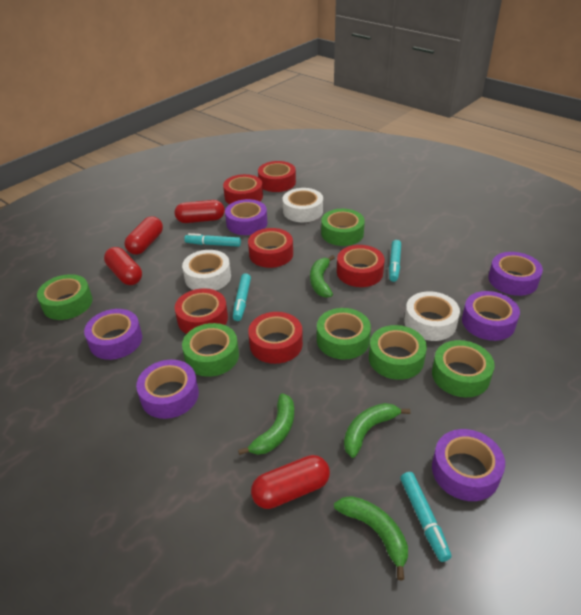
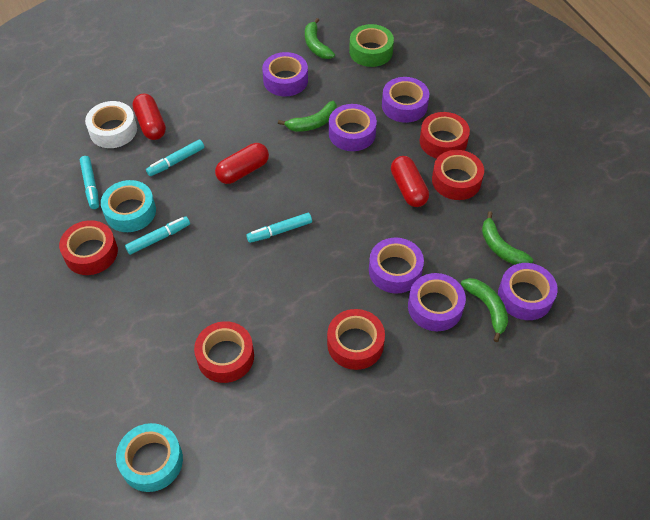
green tape: 6 -> 1
red capsule: 4 -> 3
red tape: 6 -> 5
turquoise tape: 0 -> 2
white tape: 3 -> 1

